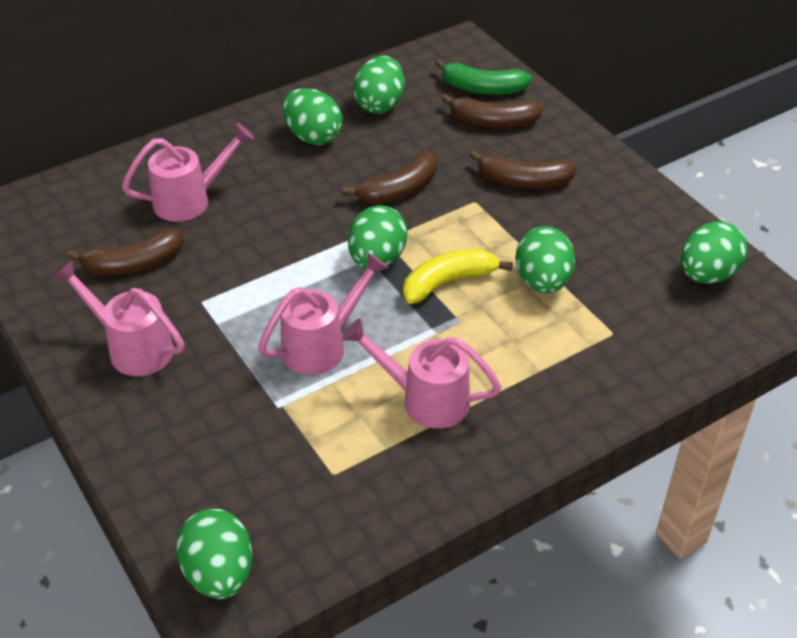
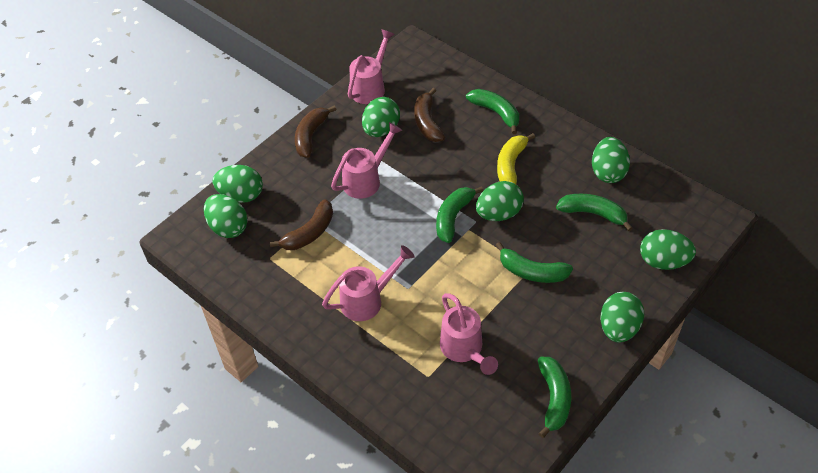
brown banana: 4 -> 3
green banana: 1 -> 5
green egg: 6 -> 7

